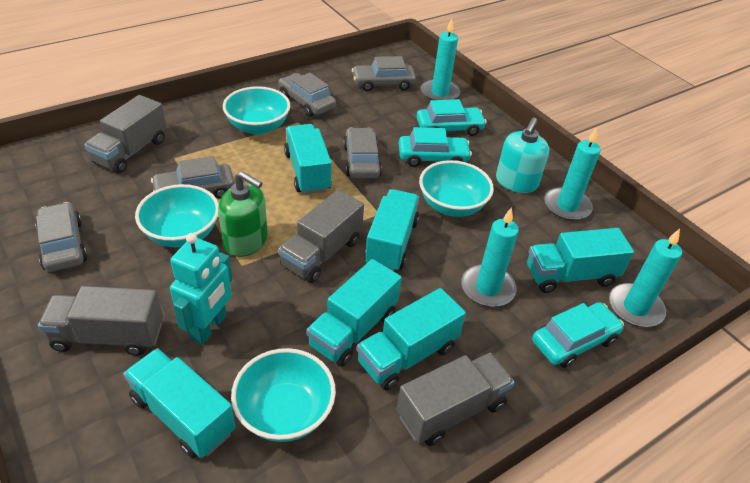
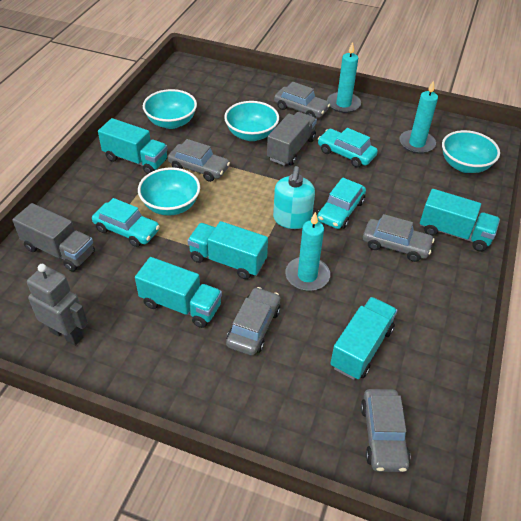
green soap dispenser: 1 -> 0
grey robot: 0 -> 1
grey truck: 4 -> 2
turquoise candle: 4 -> 3
turquoise robot: 1 -> 0
turquoise truck: 6 -> 5

